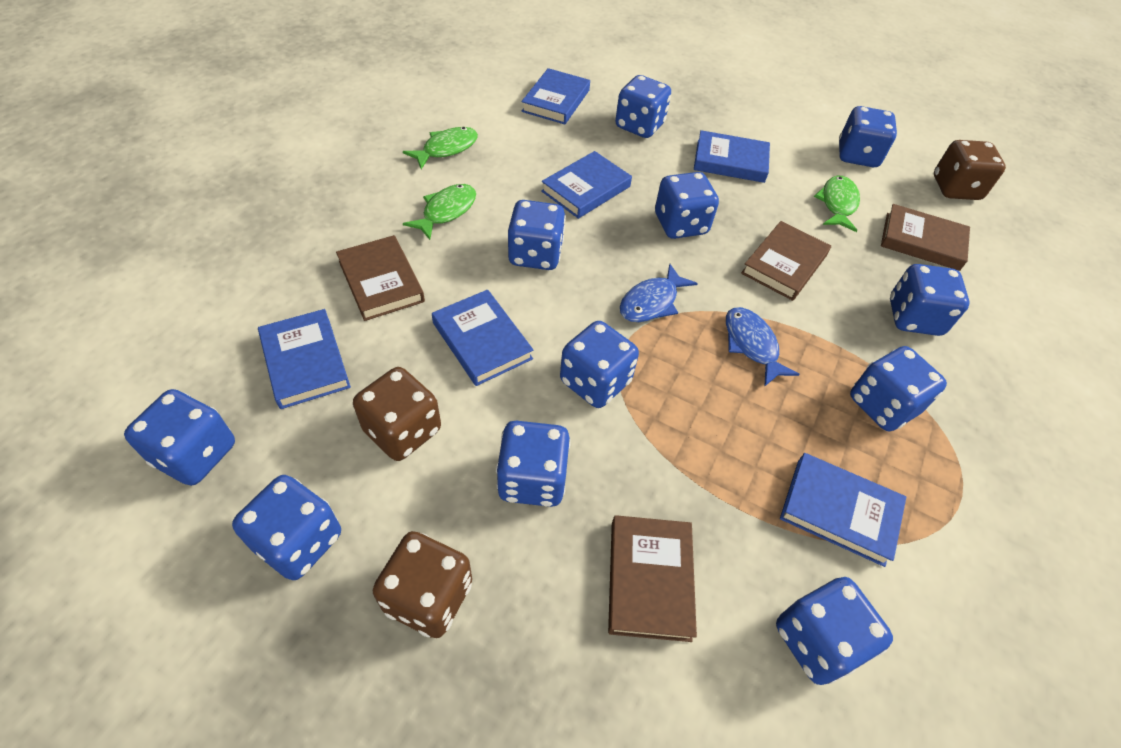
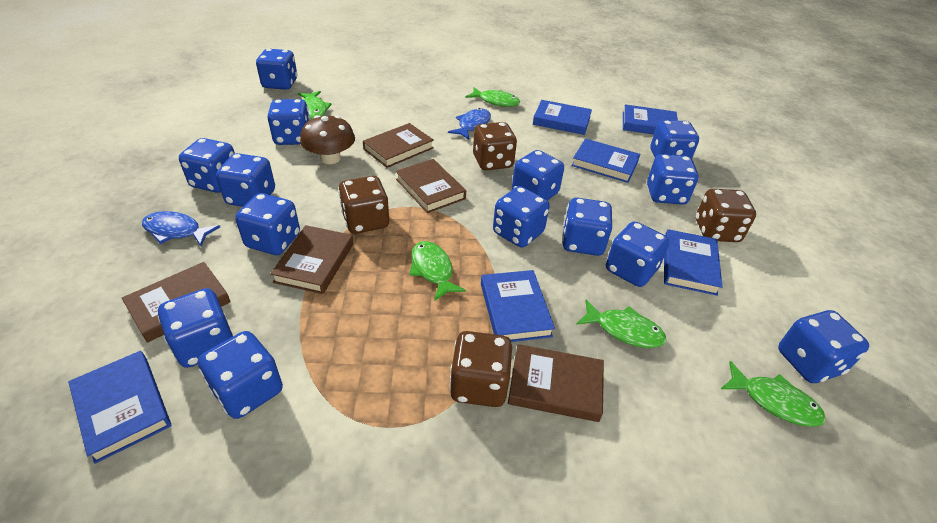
blue dice: 11 -> 14
brown book: 4 -> 5
brown dice: 3 -> 4
brown mushroom: 0 -> 1
green fish: 3 -> 5

